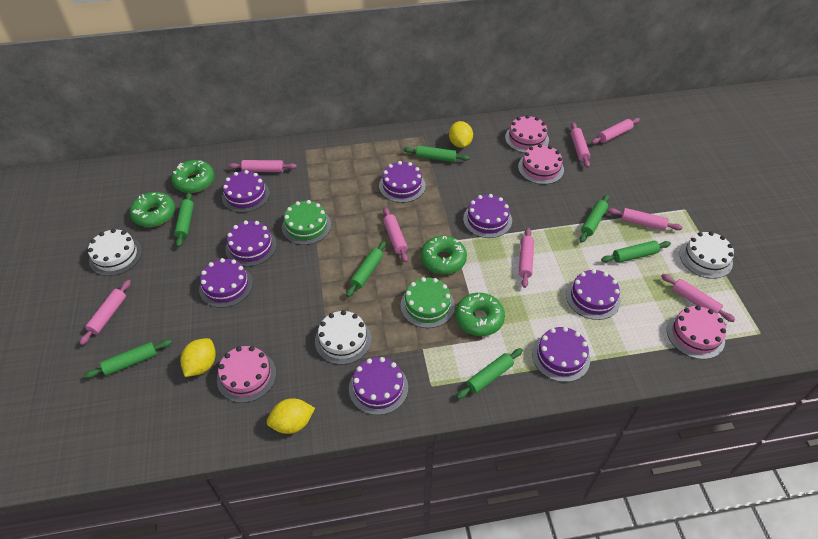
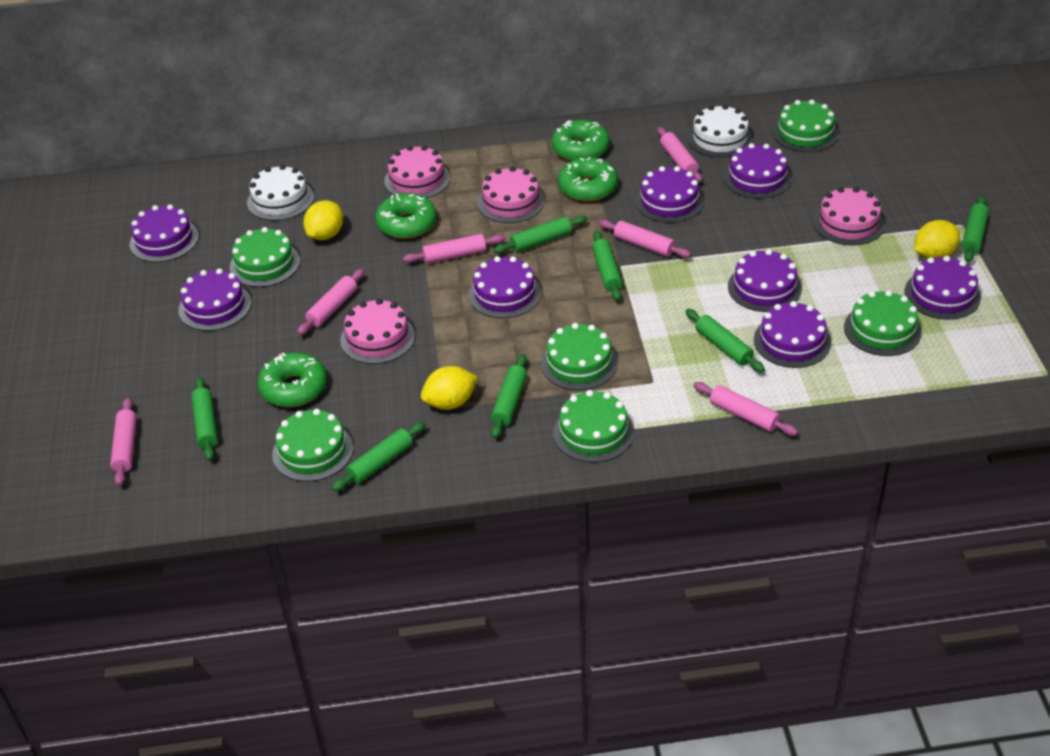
green cake: 2 -> 6
pink rolling pin: 8 -> 6
white cake: 3 -> 2

